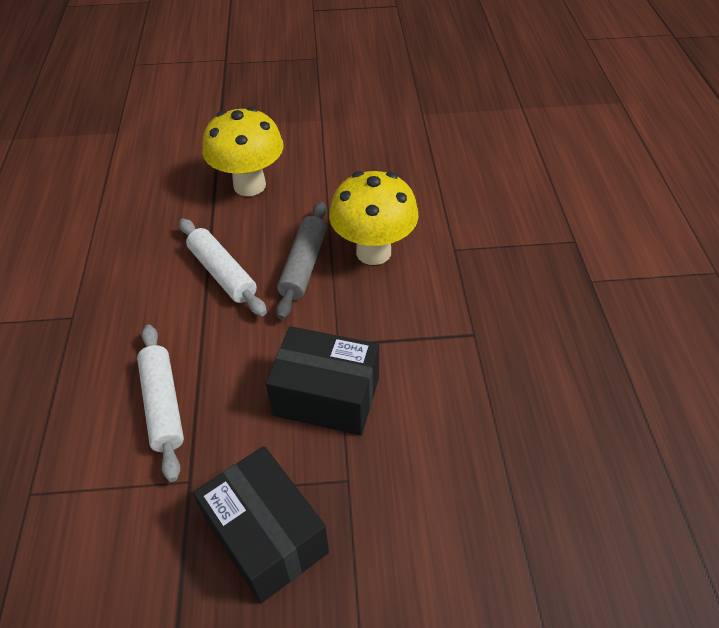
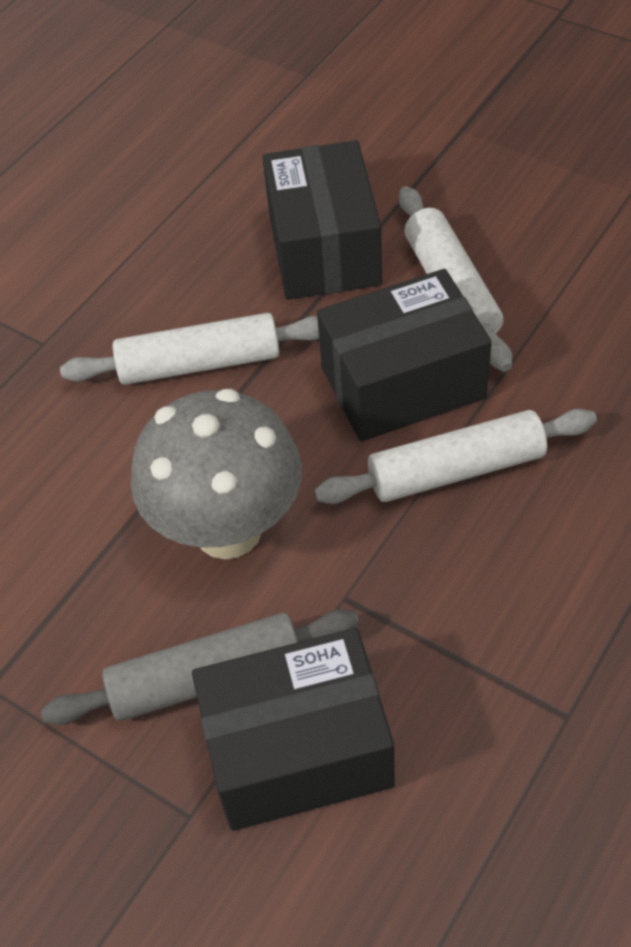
black box: 2 -> 3
grey mushroom: 0 -> 1
white rolling pin: 2 -> 3
yellow mushroom: 2 -> 0

